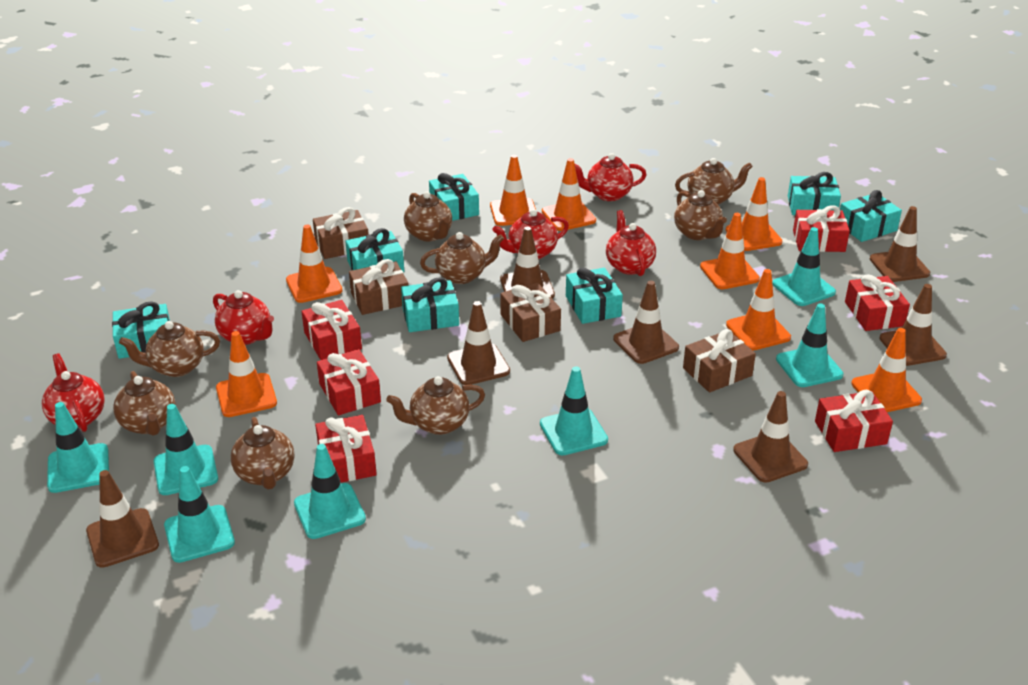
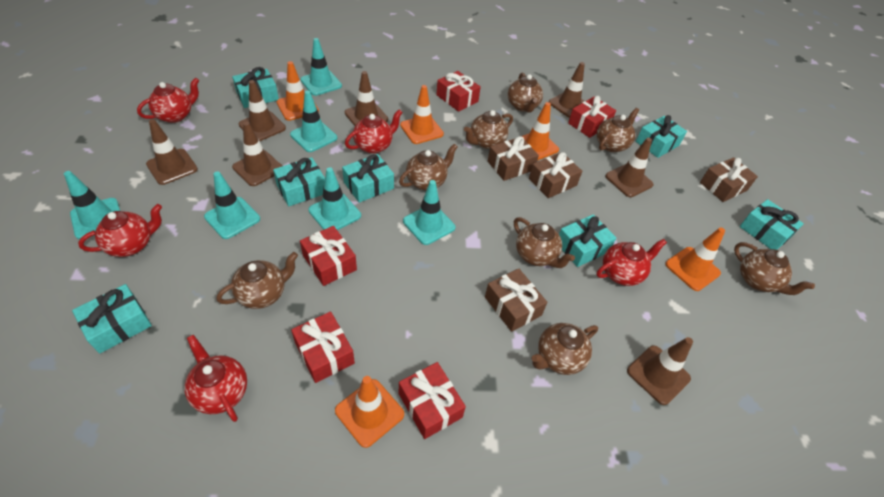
orange traffic cone: 8 -> 5
red gift: 6 -> 5
turquoise traffic cone: 7 -> 6

